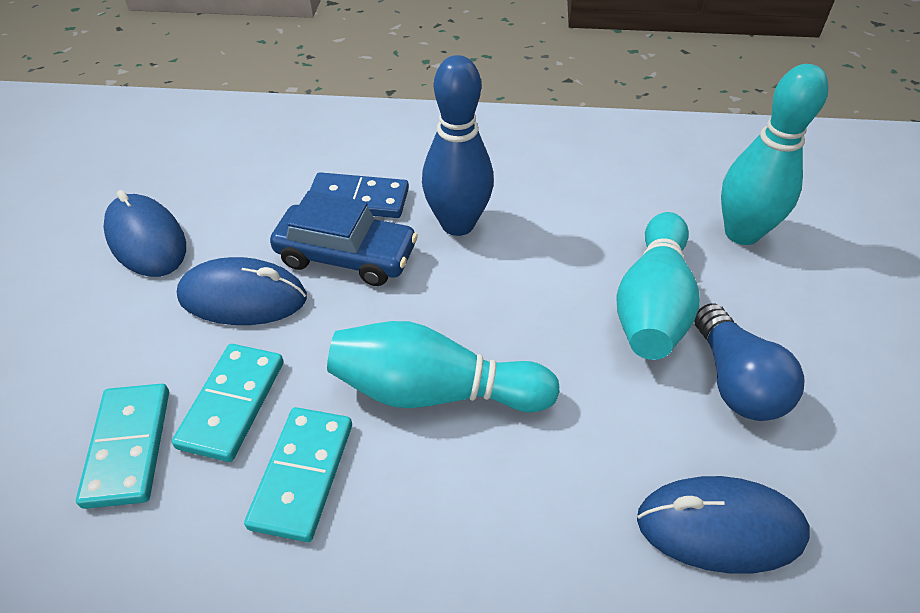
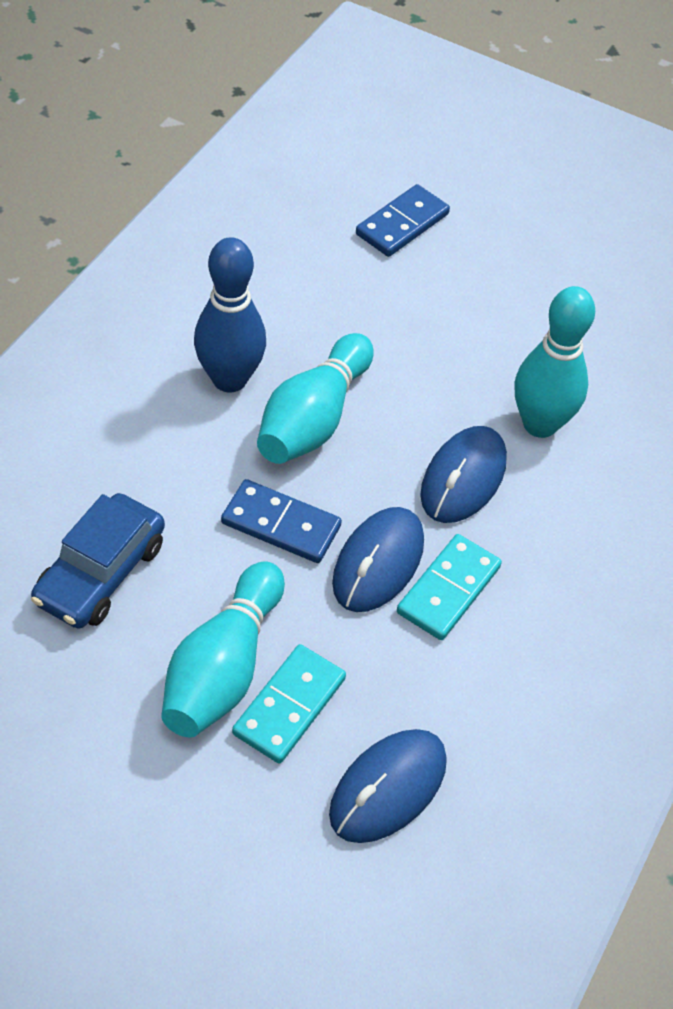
blue domino: 1 -> 2
blue light bulb: 1 -> 0
turquoise domino: 3 -> 2

